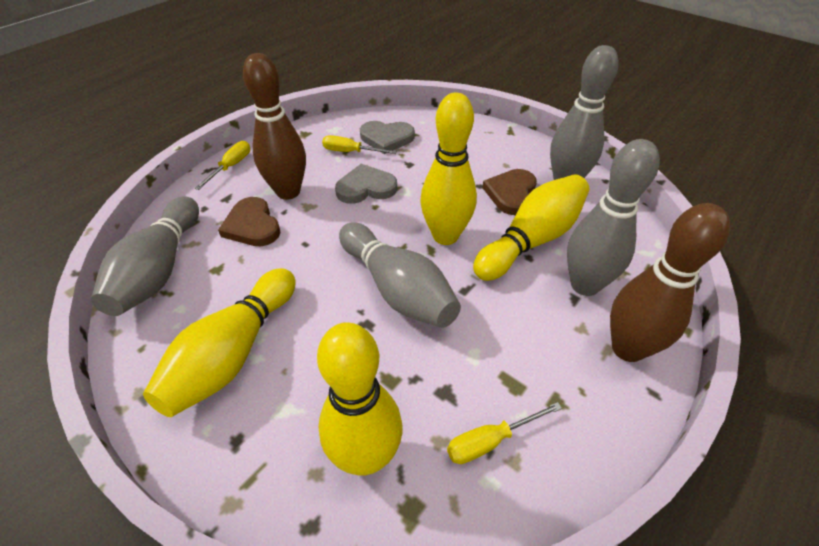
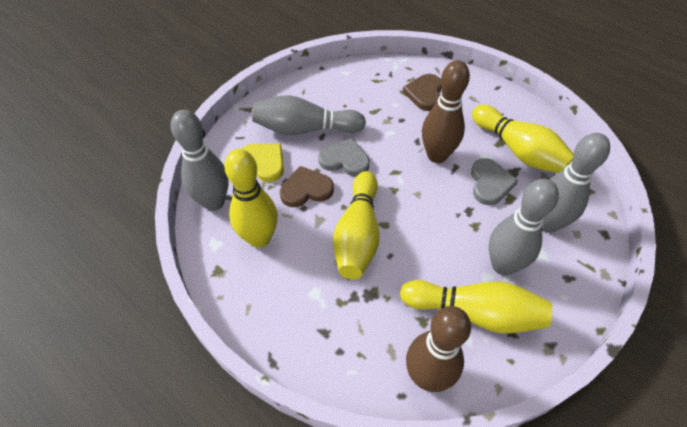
yellow heart: 0 -> 1
yellow screwdriver: 3 -> 0

